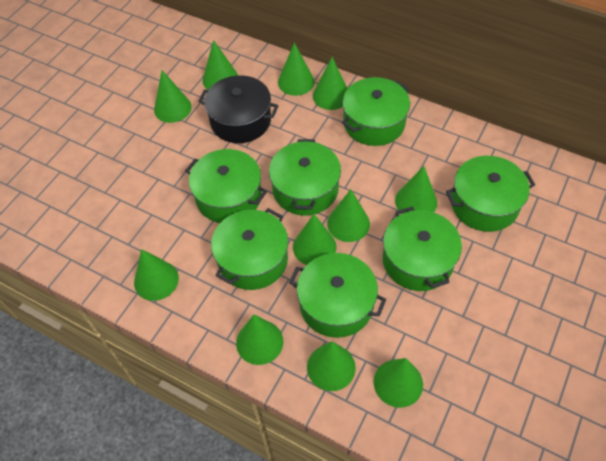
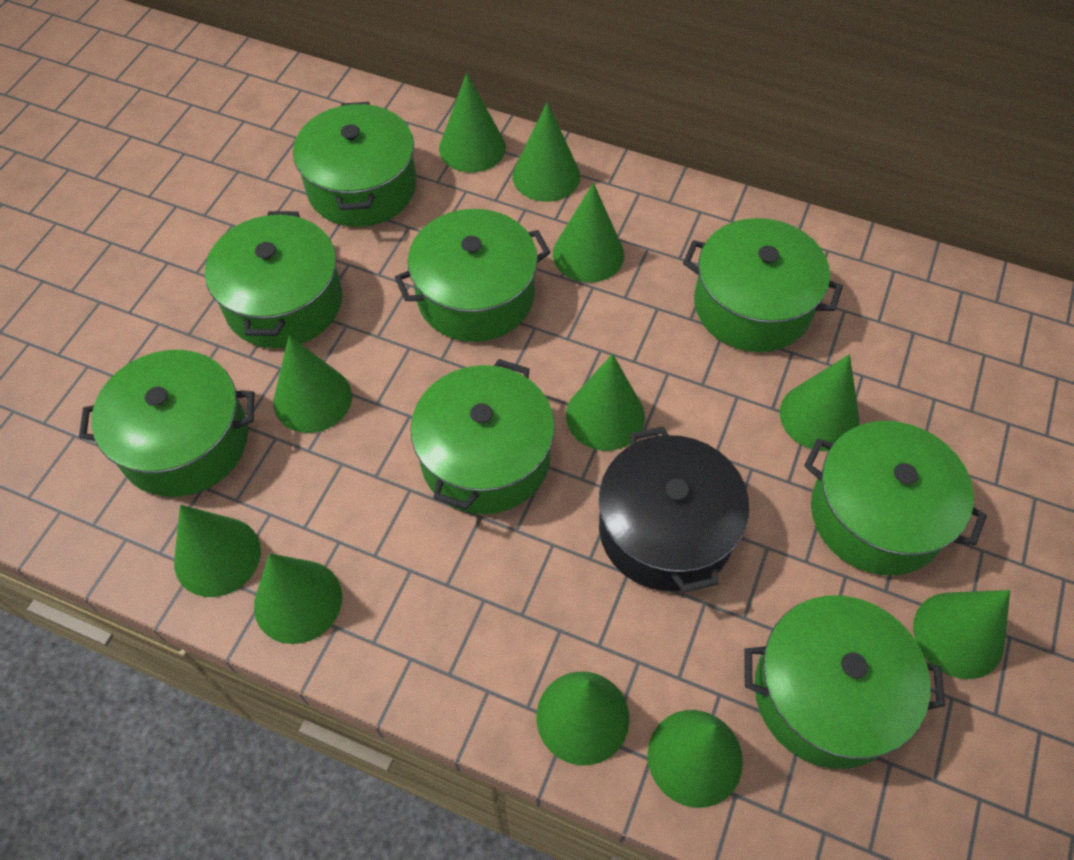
green pot: 7 -> 8

